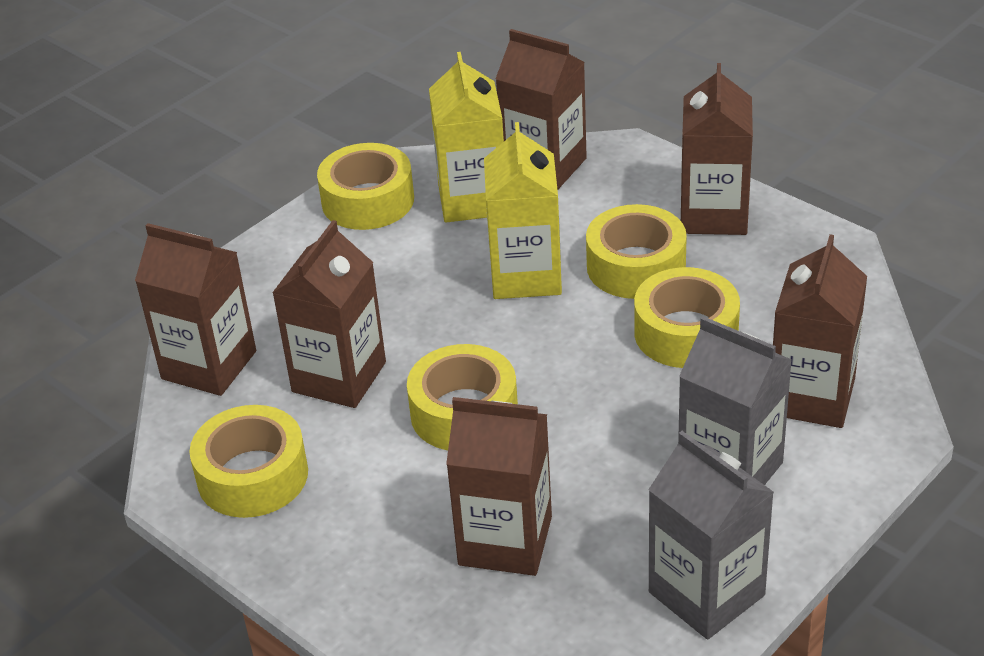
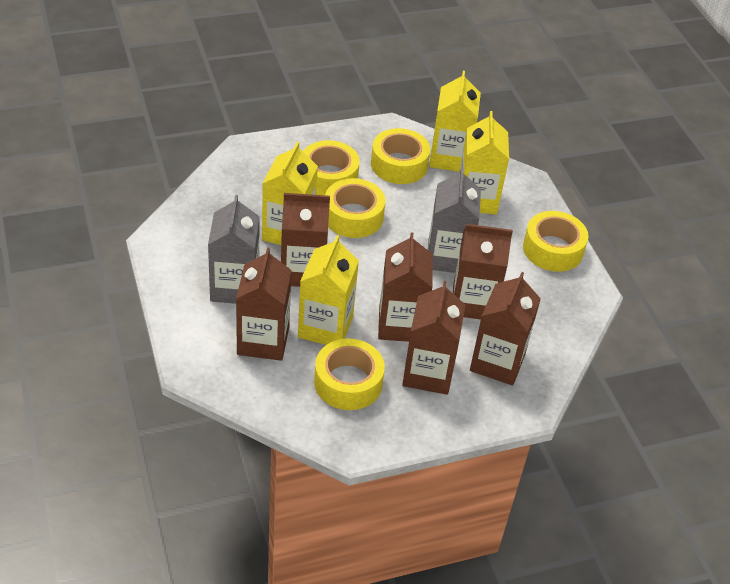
yellow carton: 2 -> 4

